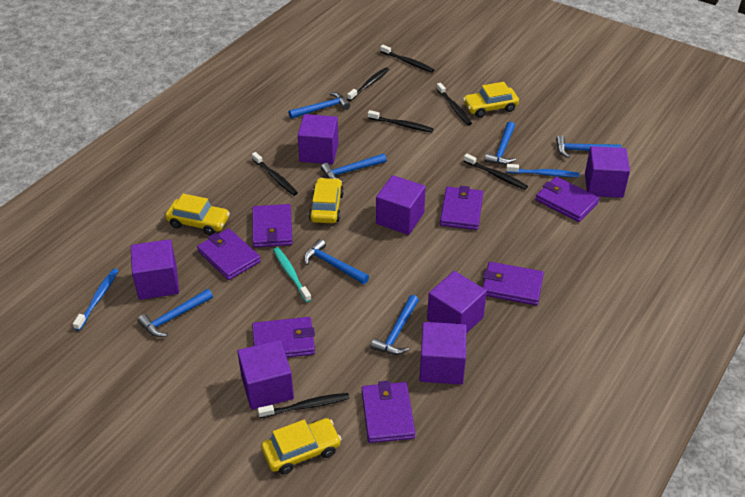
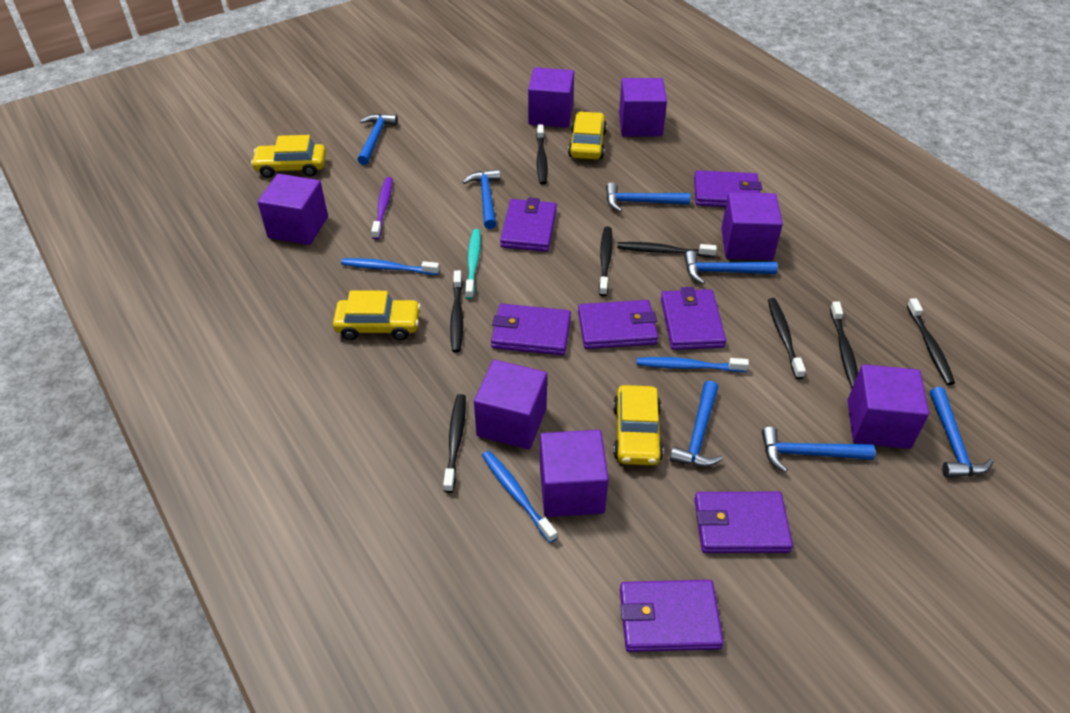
black toothbrush: 7 -> 8
blue toothbrush: 2 -> 3
purple toothbrush: 0 -> 1

